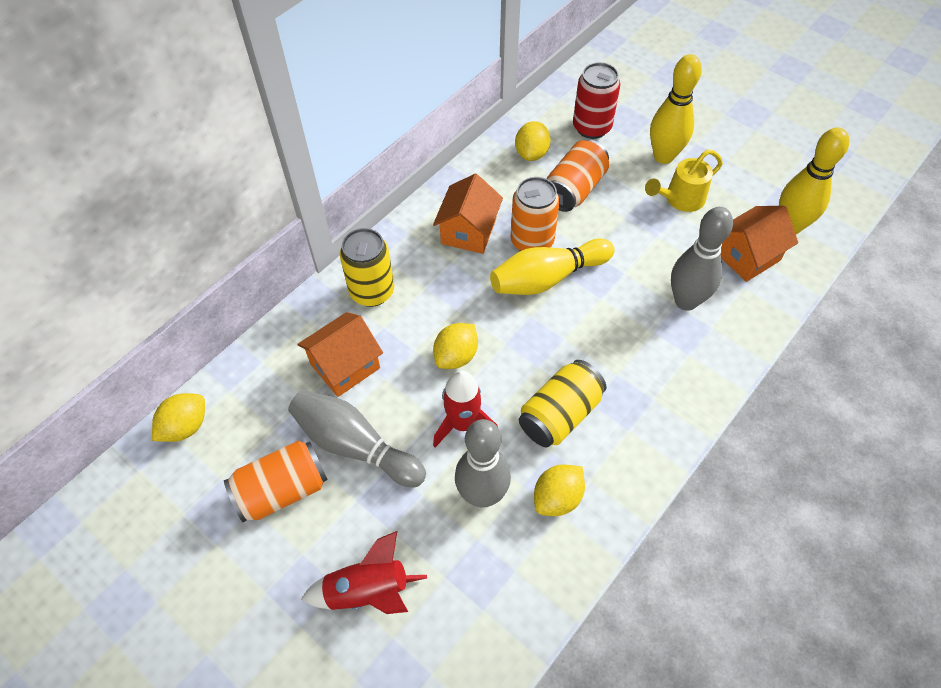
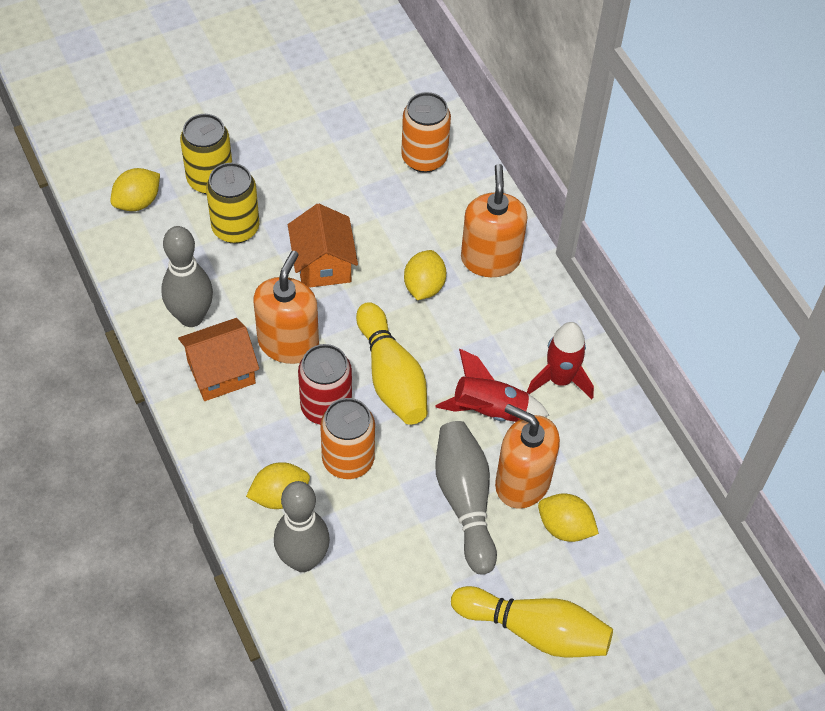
orange can: 3 -> 2
orange house: 3 -> 2
orange soap dispenser: 0 -> 3
yellow bowling pin: 3 -> 2
yellow watering can: 1 -> 0

